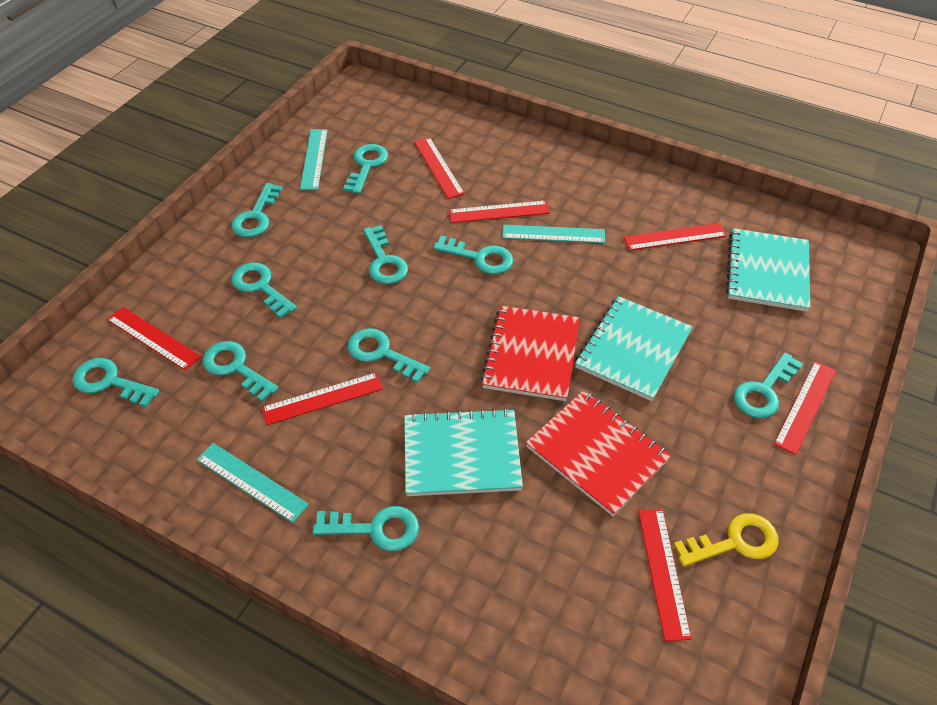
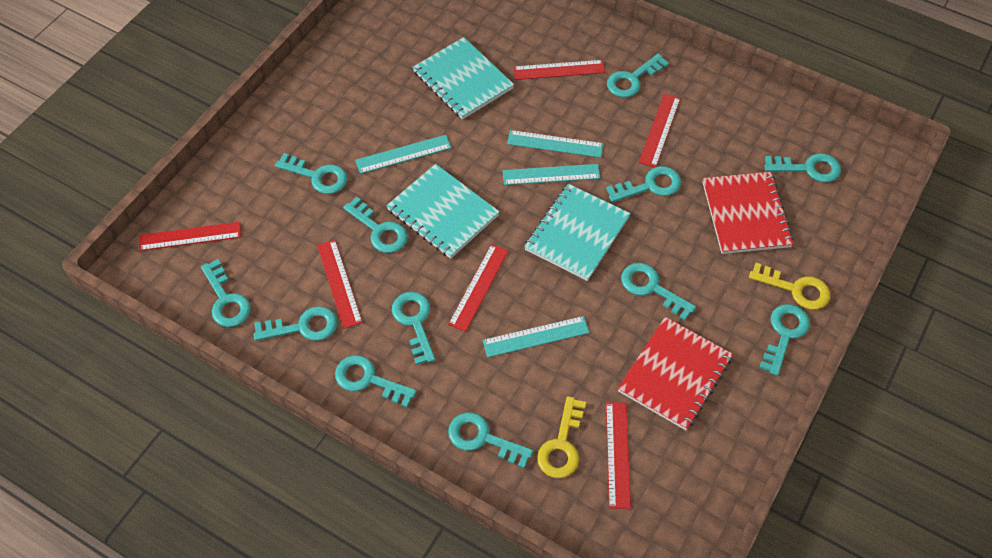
red ruler: 7 -> 6
turquoise key: 10 -> 12
turquoise ruler: 3 -> 4
yellow key: 1 -> 2

